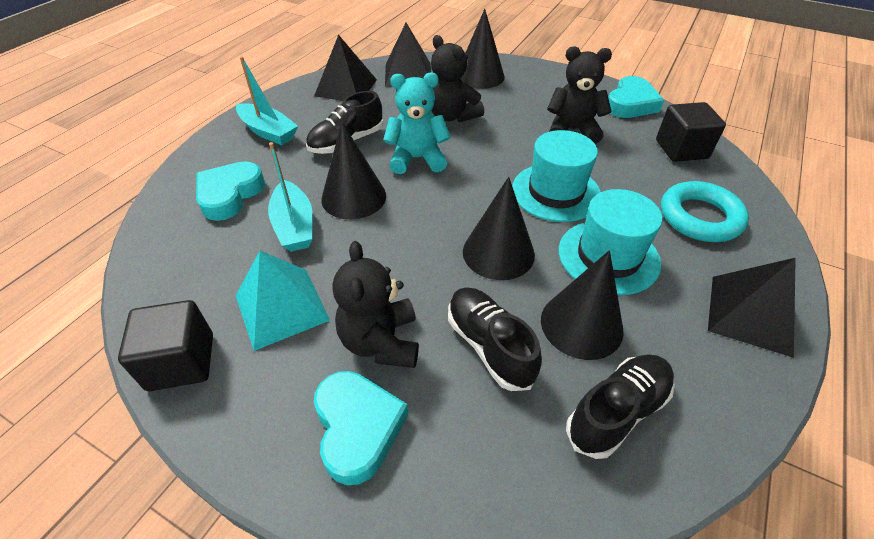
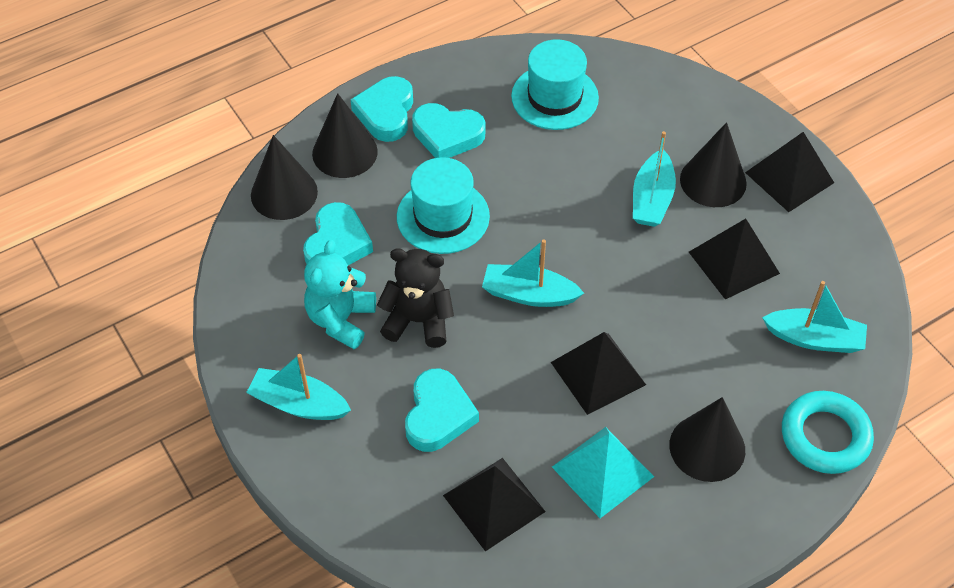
black cube: 2 -> 0
black pyramid: 3 -> 4
black shoe: 3 -> 0
black teddy bear: 3 -> 1
turquoise boat: 2 -> 4
turquoise heart: 3 -> 4

